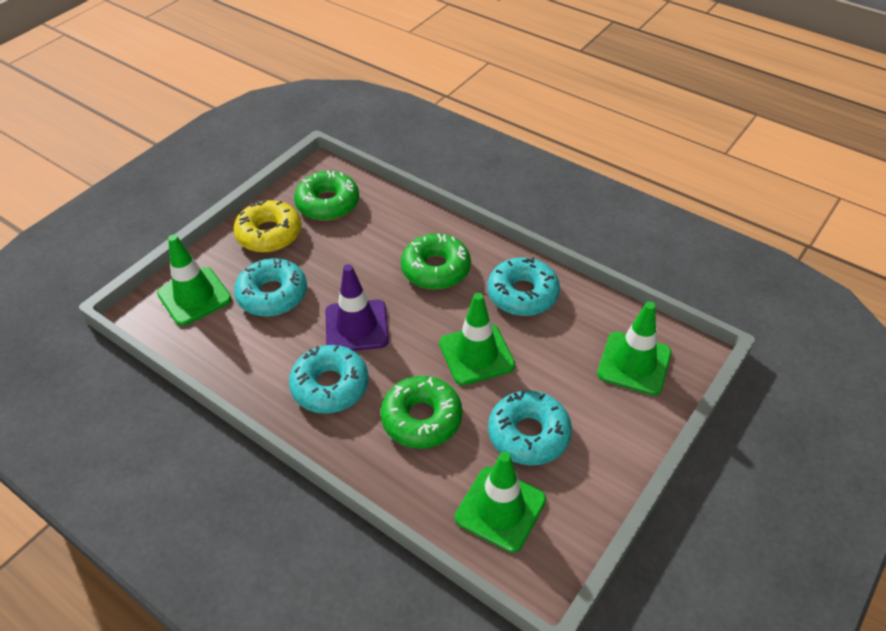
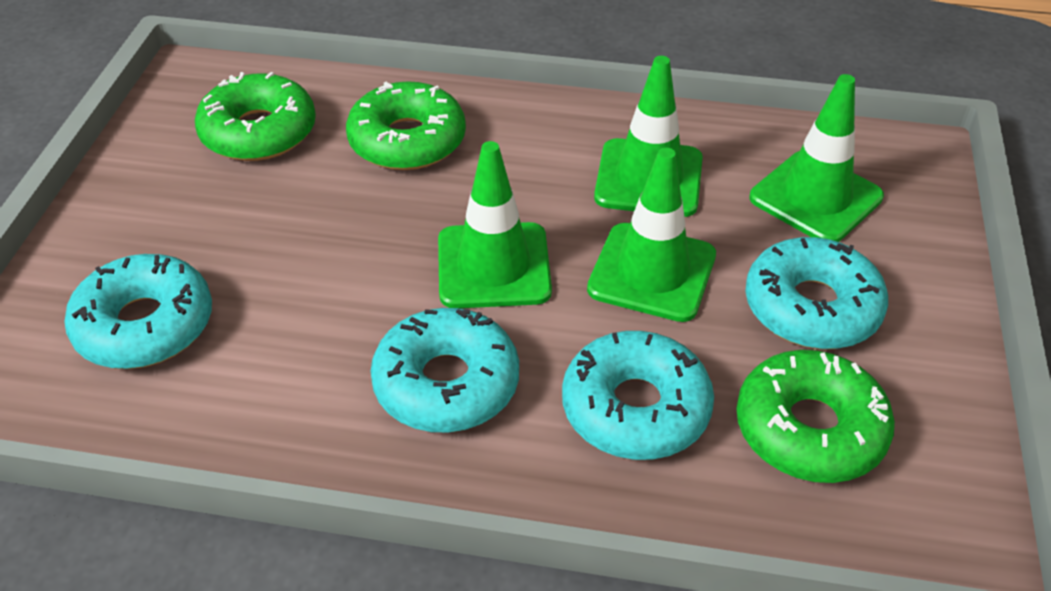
purple traffic cone: 1 -> 0
yellow donut: 1 -> 0

